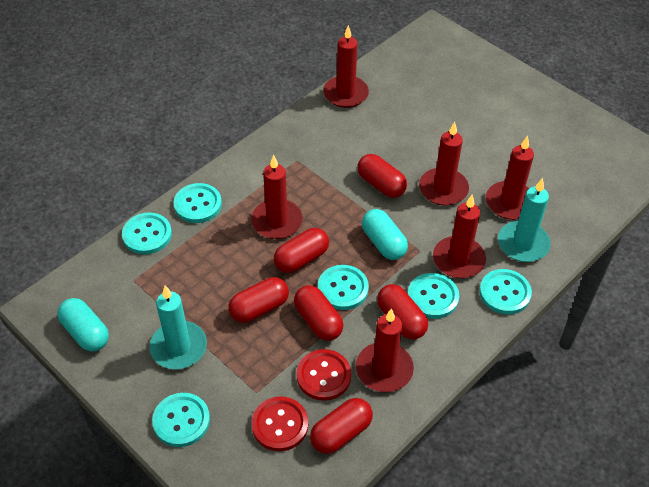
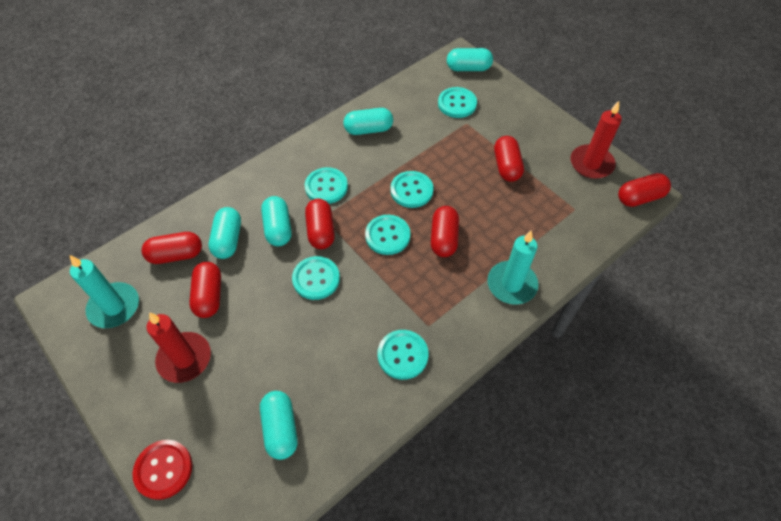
red button: 2 -> 1
red candle: 6 -> 2
turquoise capsule: 2 -> 5

